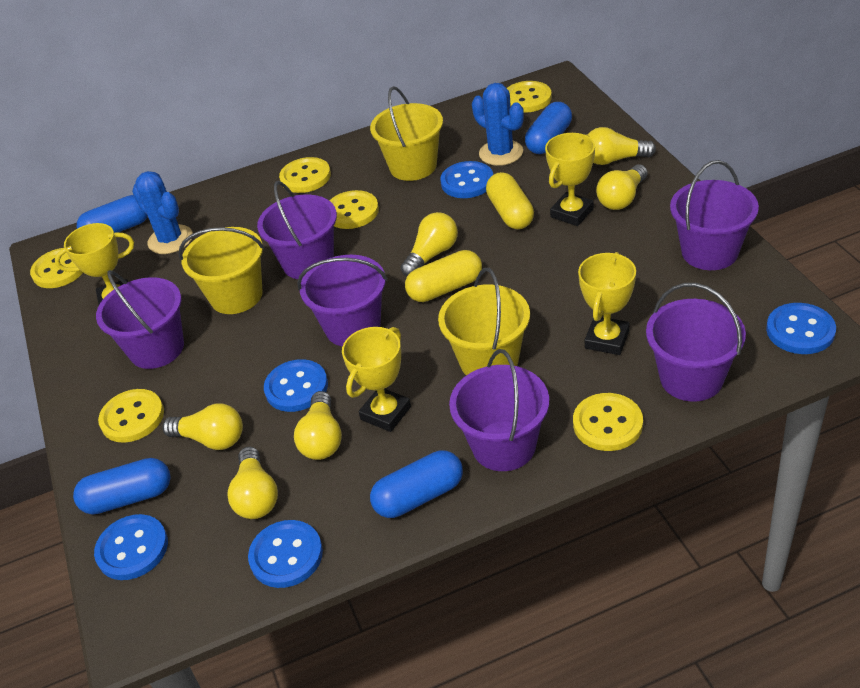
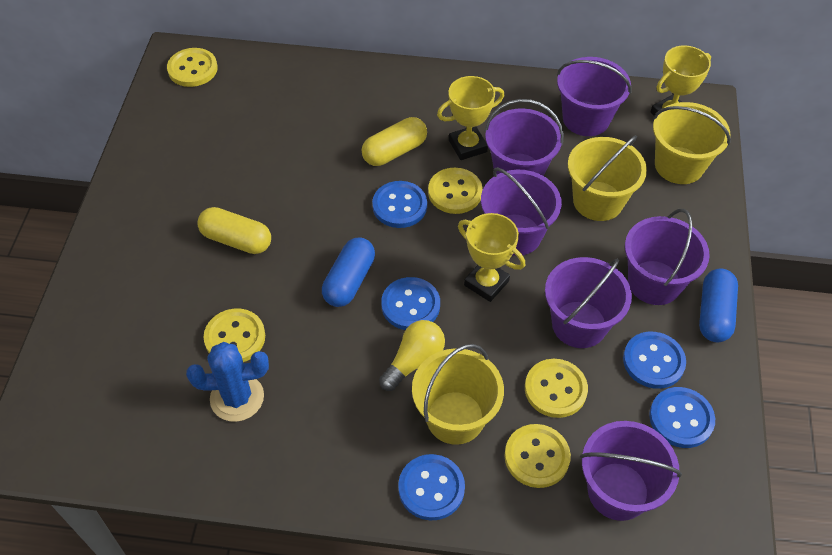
blue cactus: 2 -> 1
blue capsule: 4 -> 2
yellow button: 6 -> 5
yellow light bulb: 6 -> 1
yellow trophy: 4 -> 3

